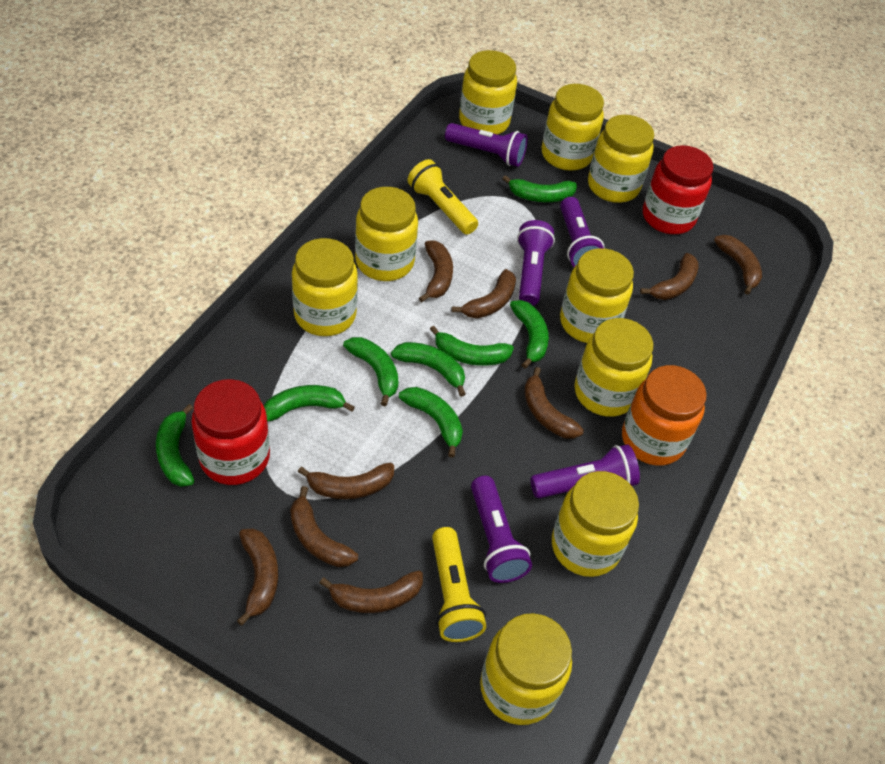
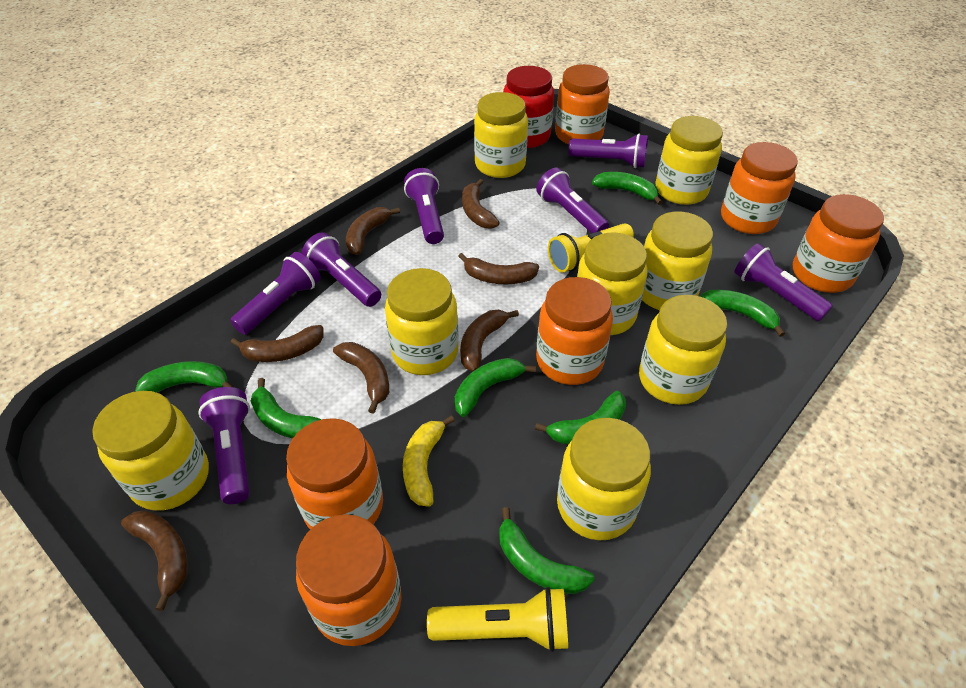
brown banana: 9 -> 7
green banana: 8 -> 7
orange jar: 1 -> 6
purple flashlight: 5 -> 7
red jar: 2 -> 1
yellow banana: 0 -> 1
yellow jar: 9 -> 8

